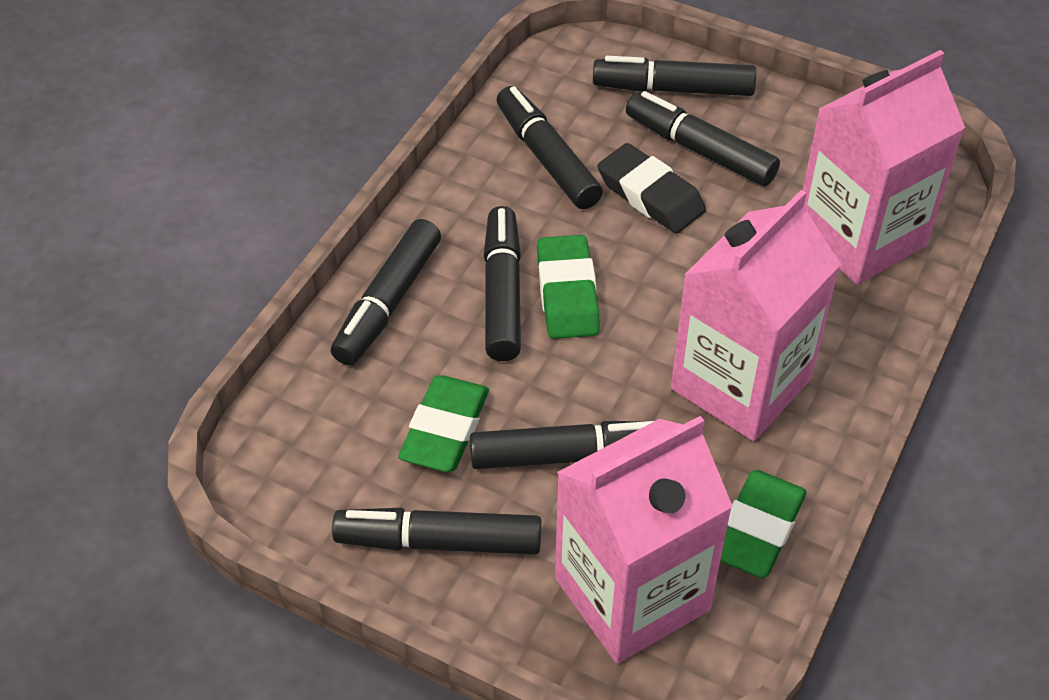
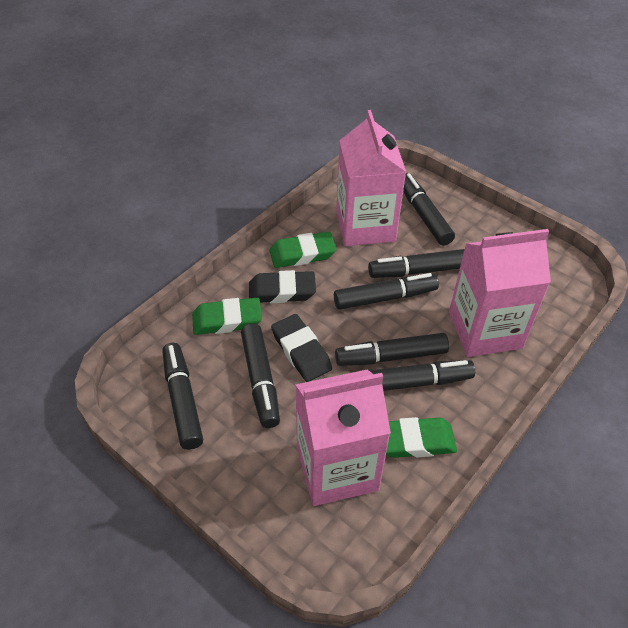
black eraser: 1 -> 2

